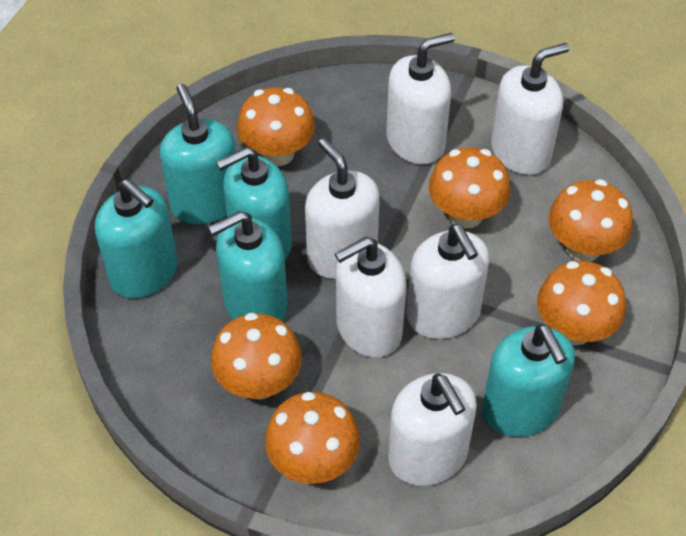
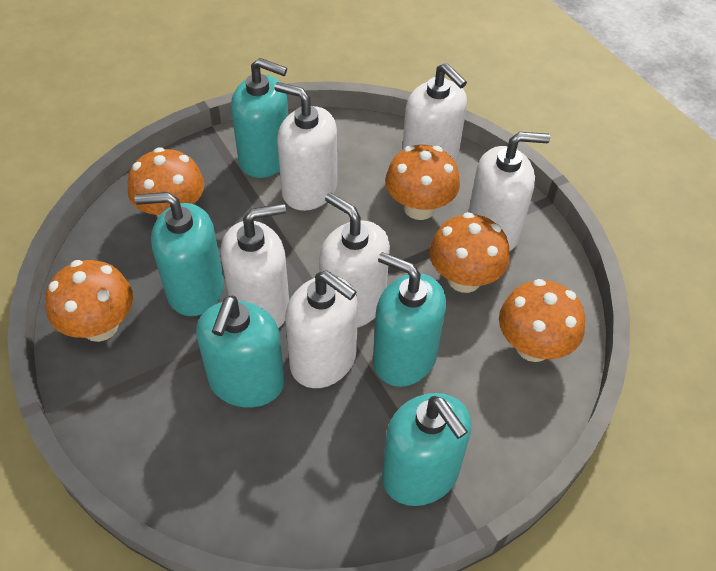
orange mushroom: 6 -> 5

